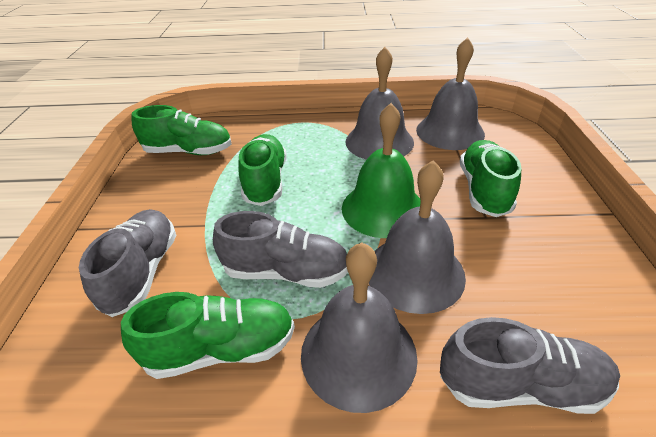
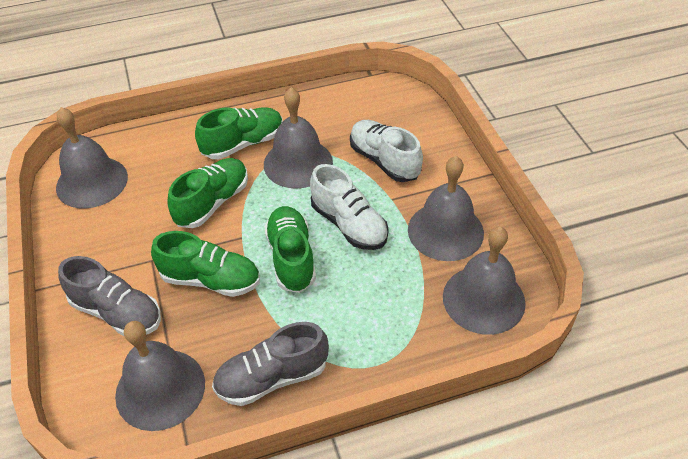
green bell: 1 -> 0
grey bell: 4 -> 5
grey shoe: 3 -> 2
white shoe: 0 -> 2

